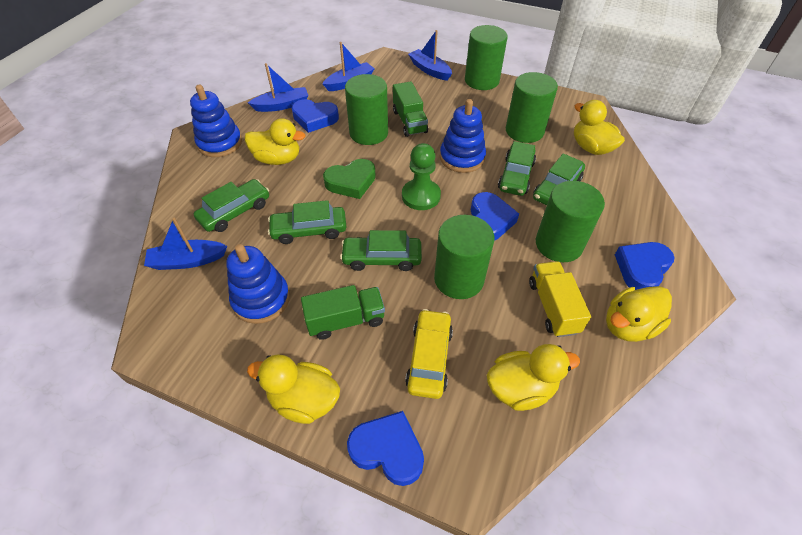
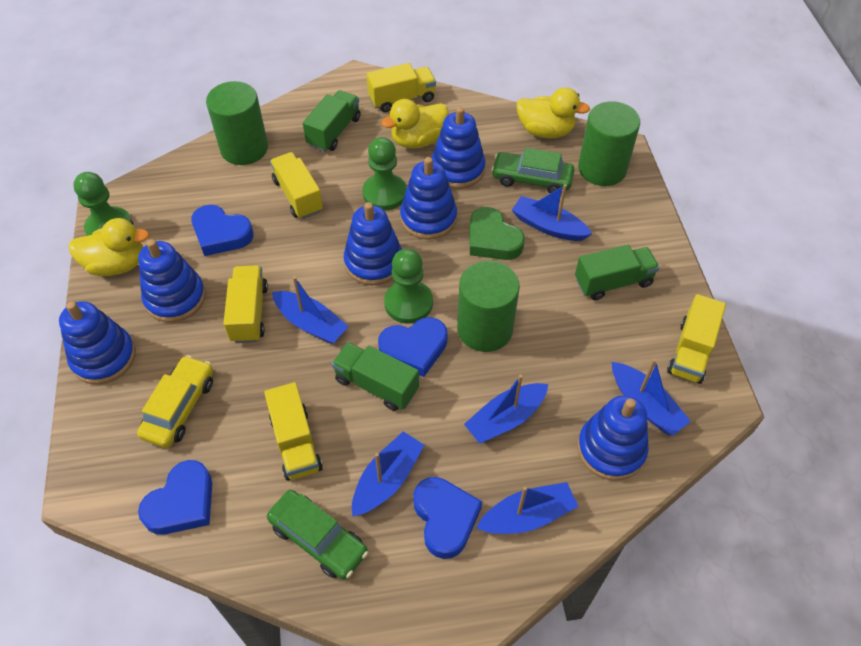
blue boat: 4 -> 6
blue stacking toy: 3 -> 6
green car: 5 -> 2
green cylinder: 5 -> 3
green pawn: 1 -> 3
green truck: 2 -> 3
yellow duck: 5 -> 3
yellow truck: 1 -> 5

